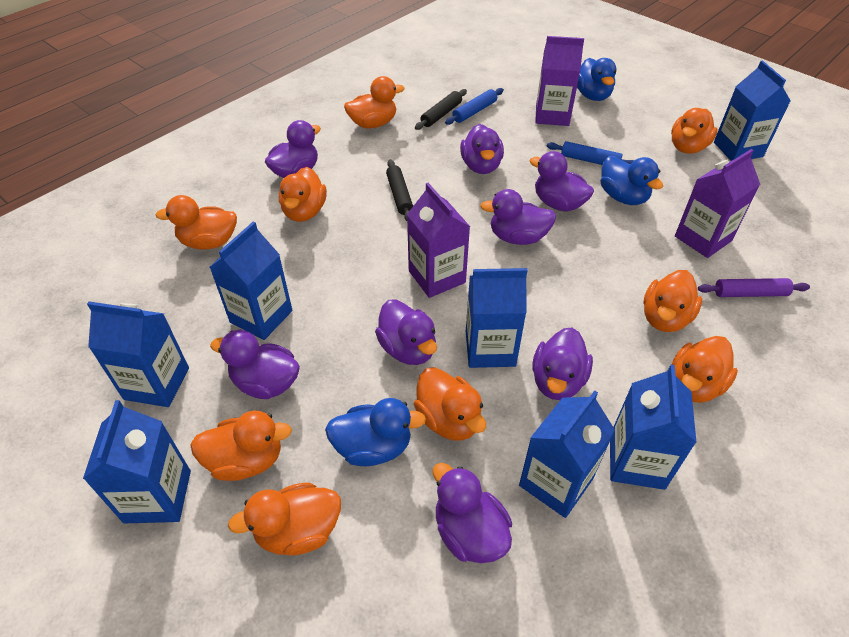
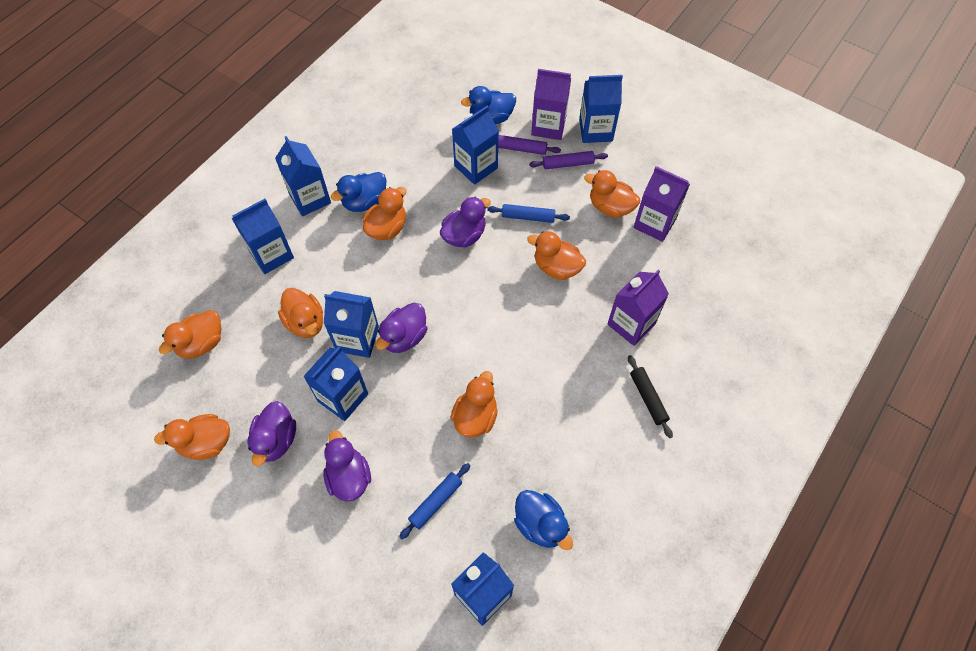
black rolling pin: 2 -> 1
orange duck: 9 -> 7
purple duck: 8 -> 4
purple rolling pin: 1 -> 2

